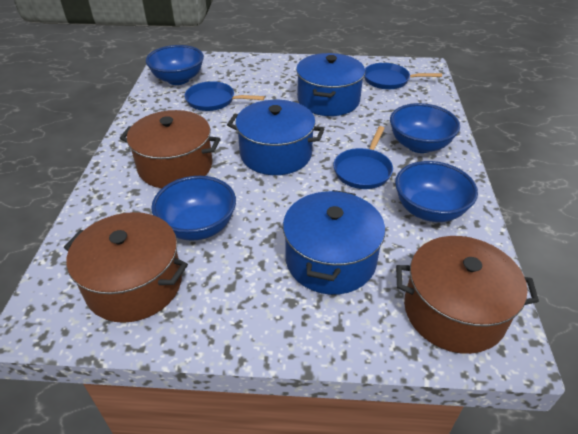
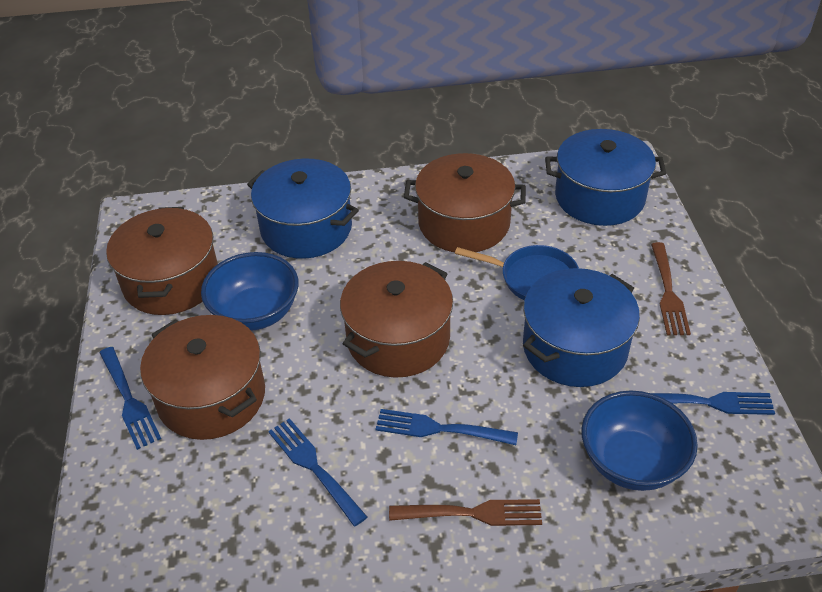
blue bowl: 4 -> 2
blue fork: 0 -> 4
blue pan: 3 -> 1
brown fork: 0 -> 2
brown pot: 3 -> 4

